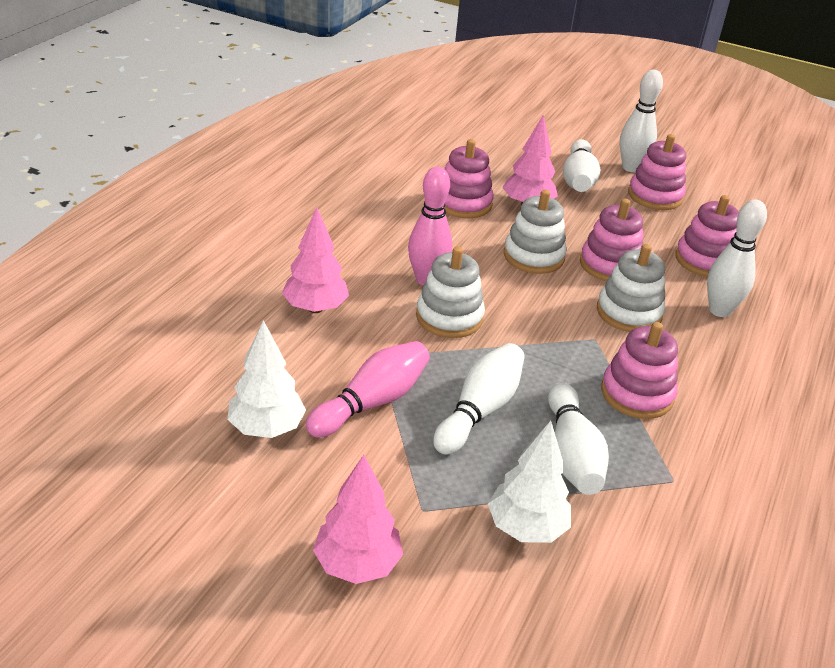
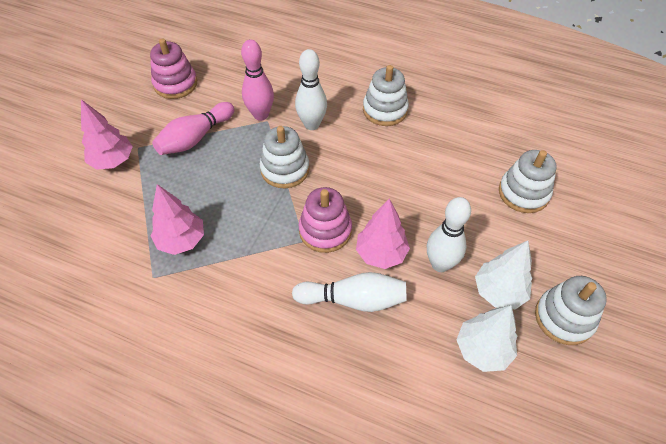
pink stacking toy: 5 -> 2
white bowling pin: 5 -> 3
white stacking toy: 3 -> 4

